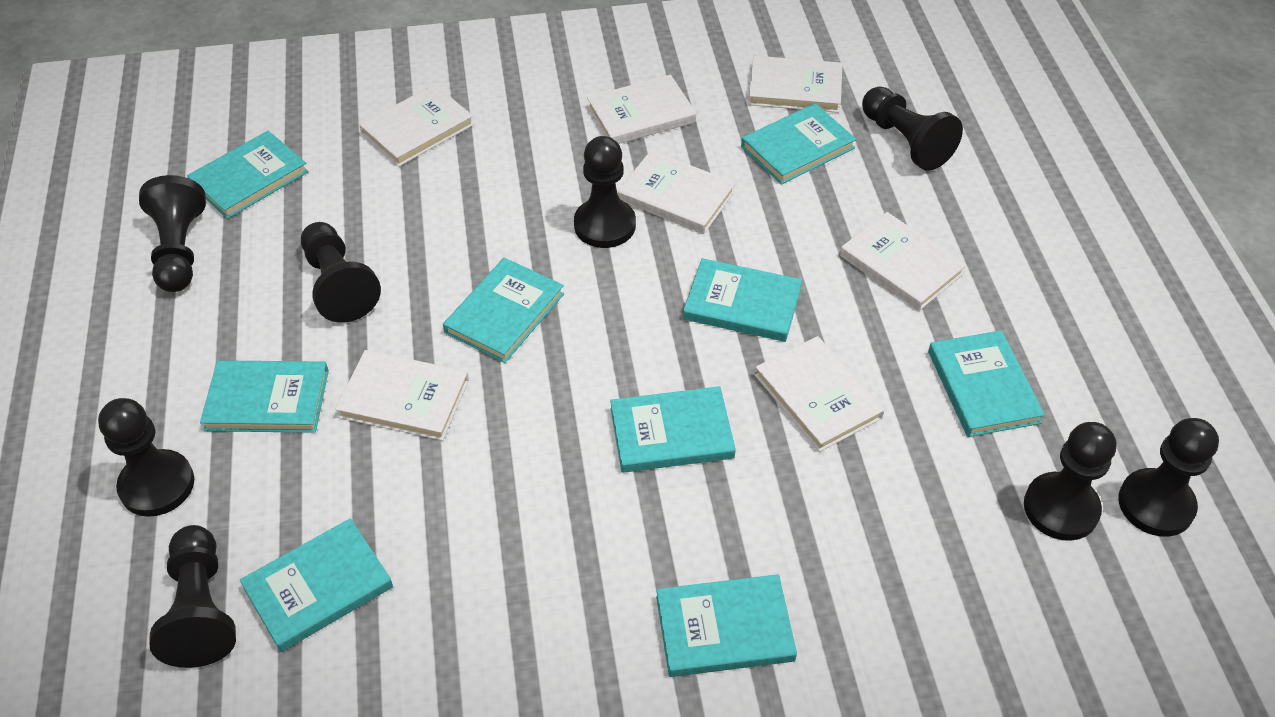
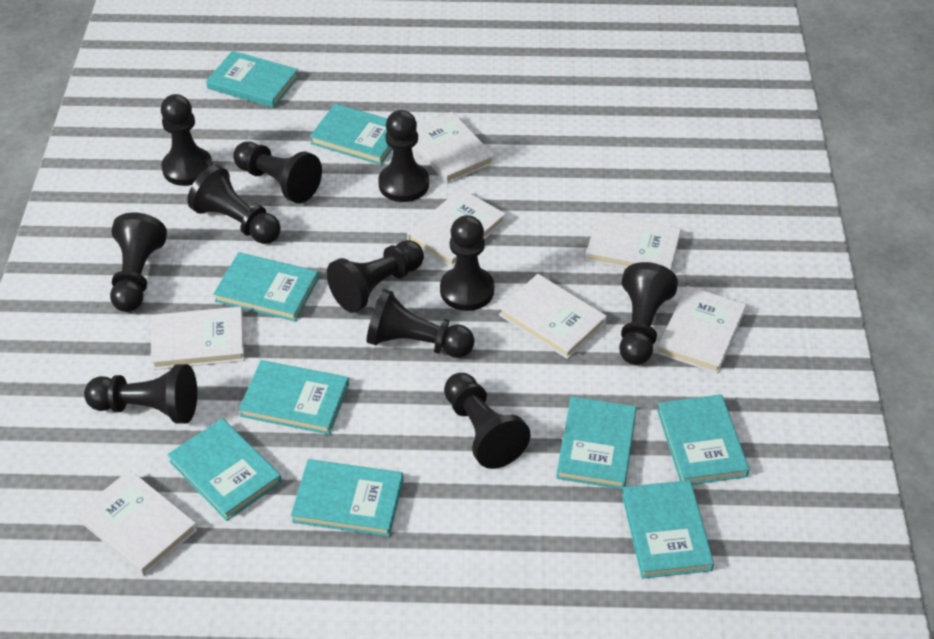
black pawn: 8 -> 11

